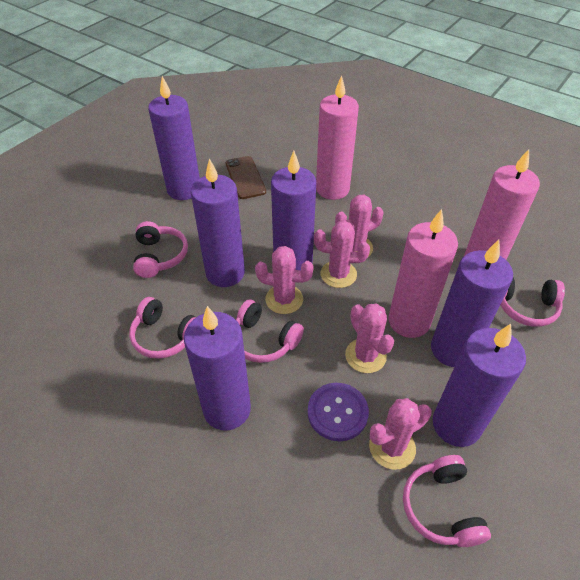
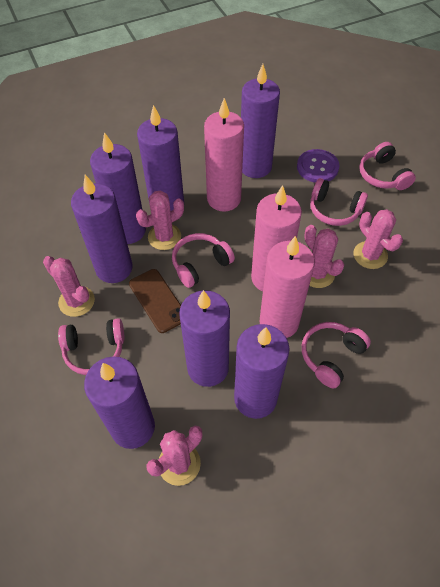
purple candle: 6 -> 7

